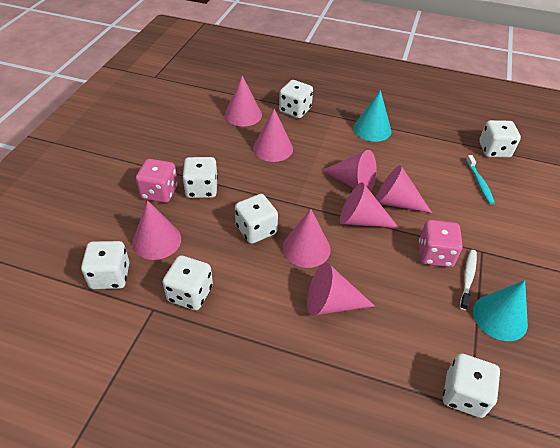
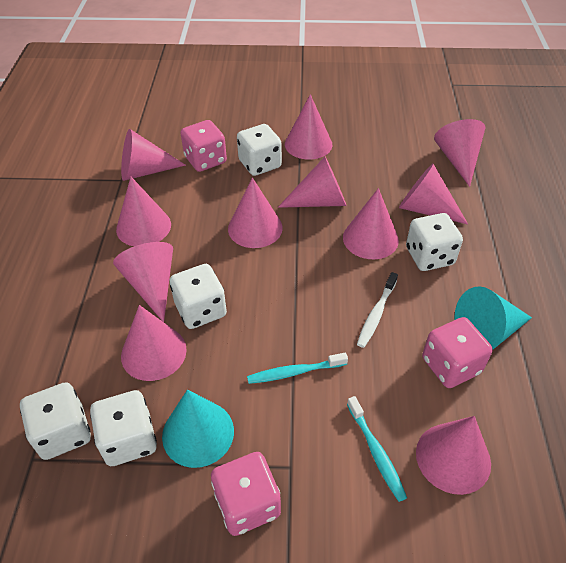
pink cone: 8 -> 11
pink dice: 2 -> 3
turquoise toothbrush: 1 -> 2
white dice: 7 -> 5

